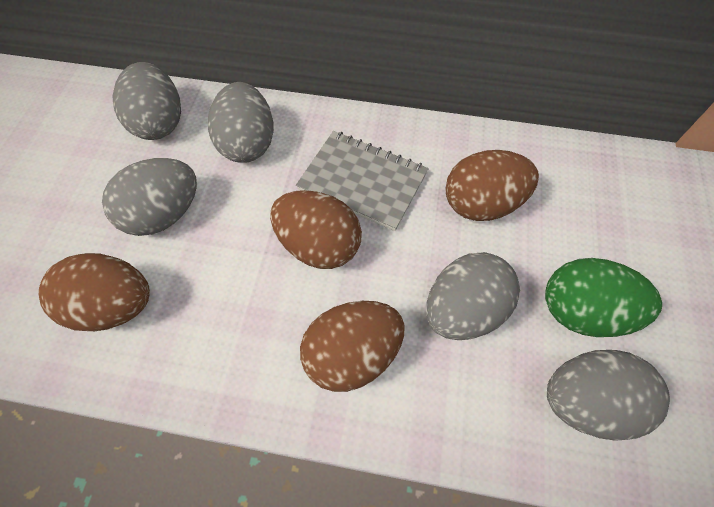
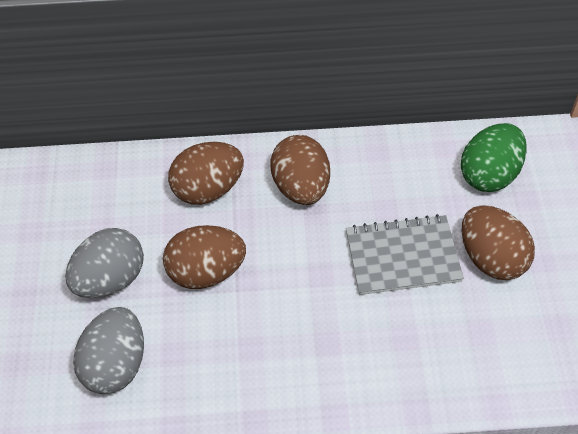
grey egg: 5 -> 2

